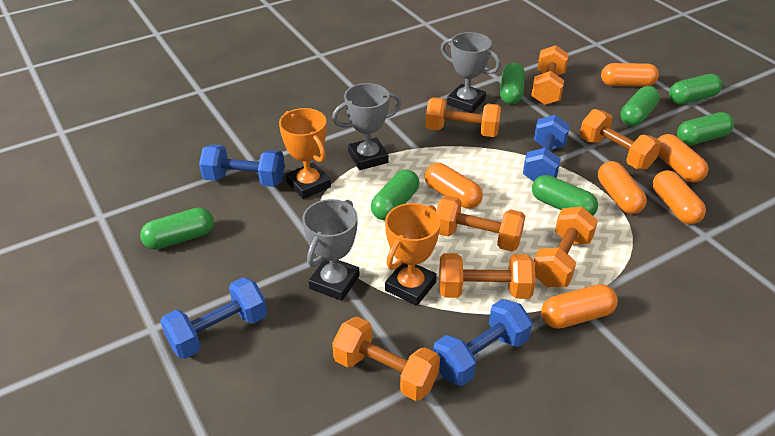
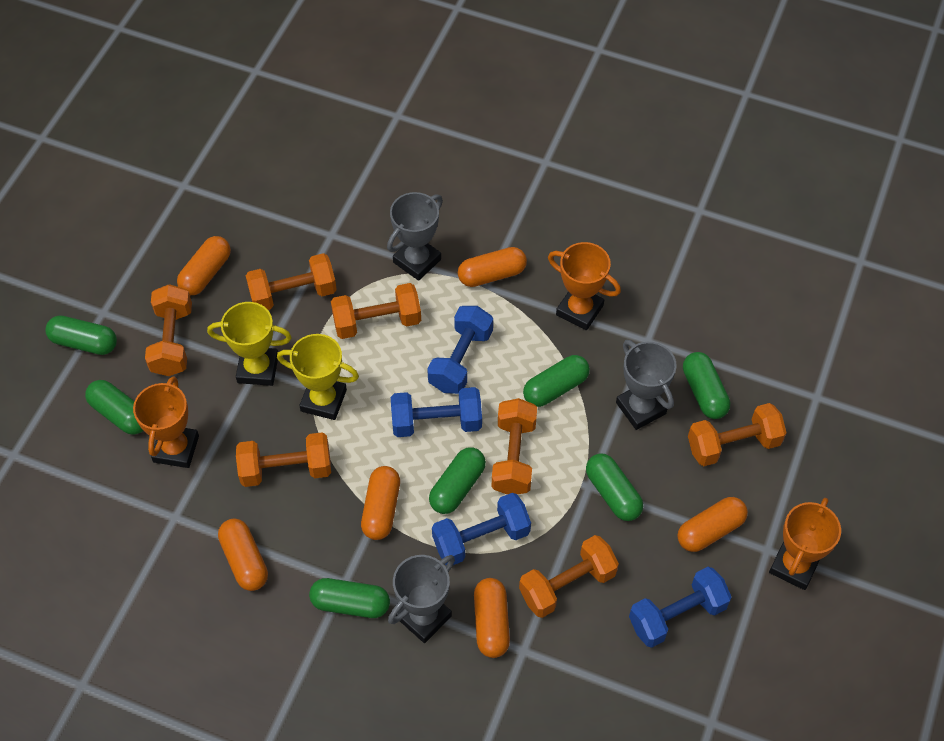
orange trophy: 2 -> 3
yellow trophy: 0 -> 2

